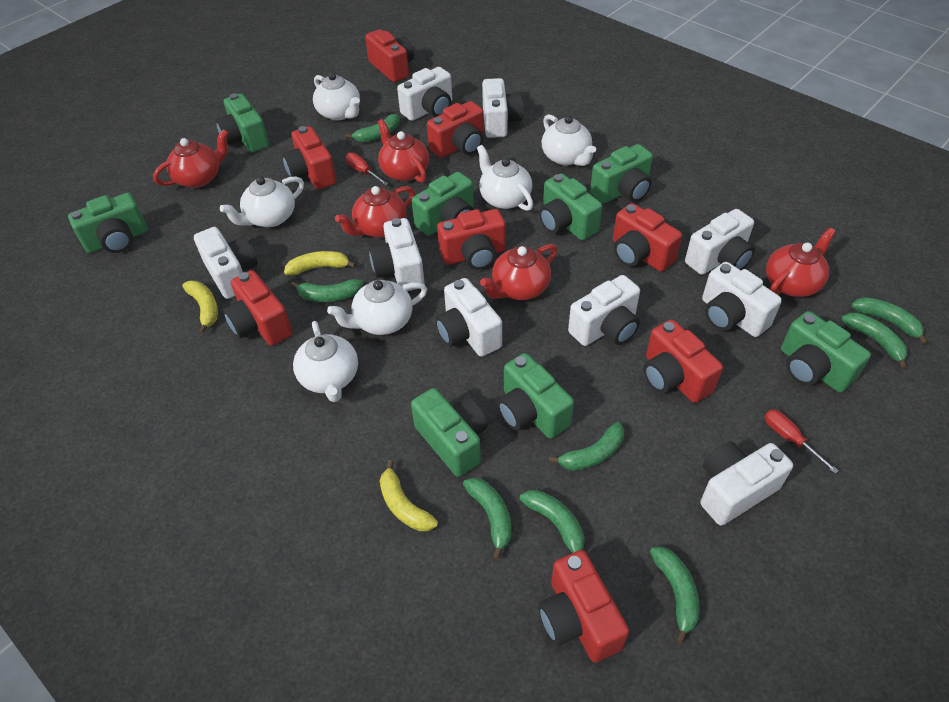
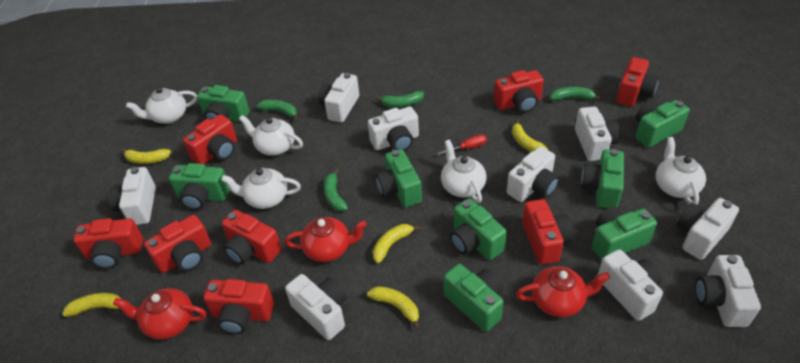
green banana: 8 -> 4
red screwdriver: 2 -> 1
red teapot: 5 -> 3
white teapot: 6 -> 5
yellow banana: 3 -> 5

